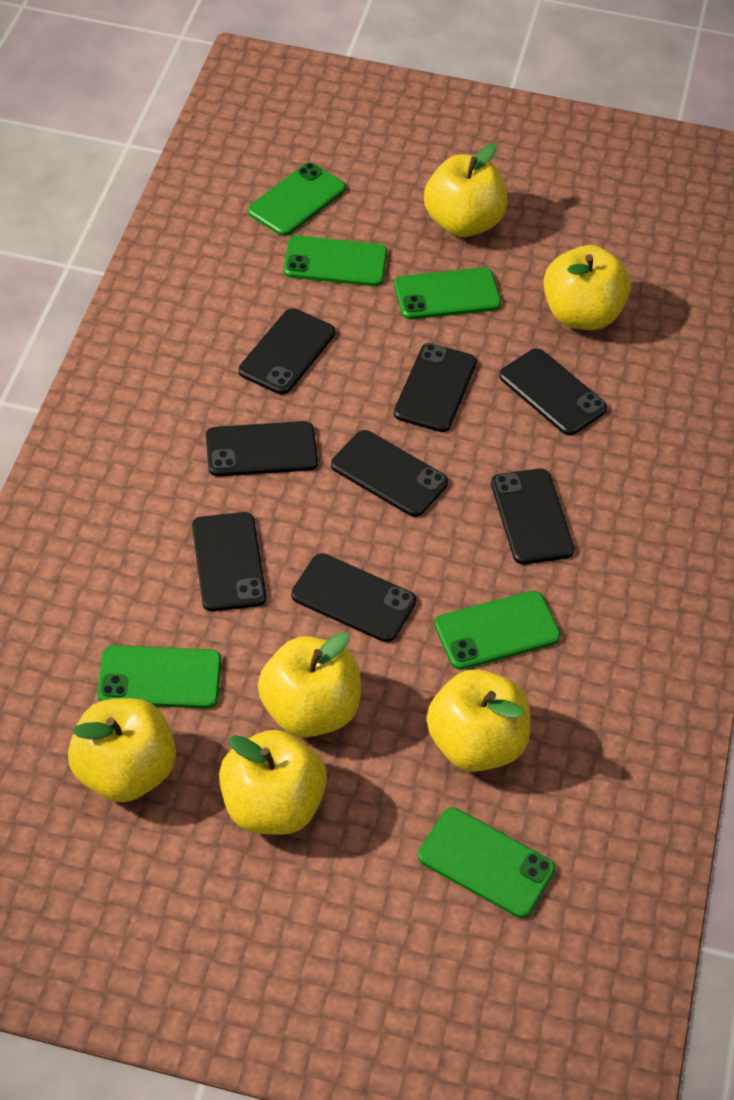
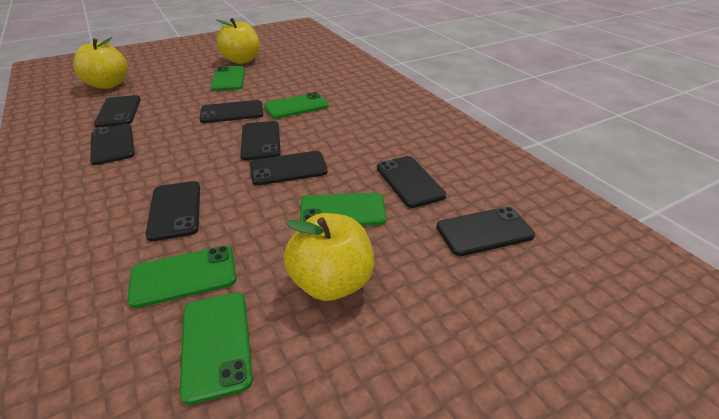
green phone: 6 -> 5
yellow apple: 6 -> 3

